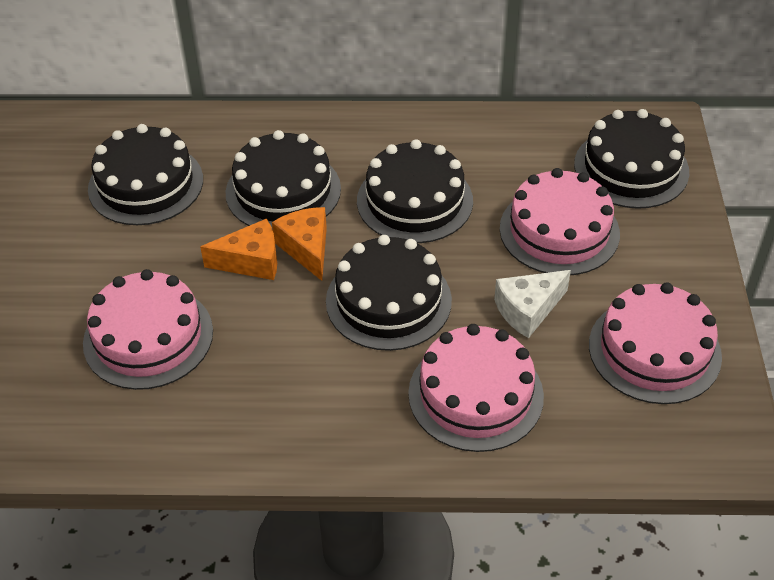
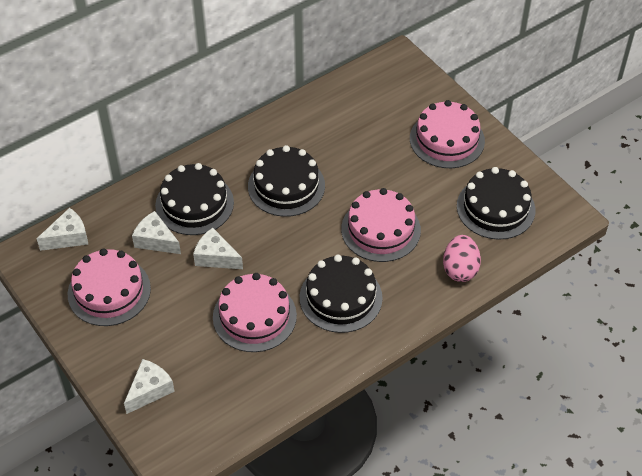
black cake: 5 -> 4
orange cheese: 2 -> 0
pink egg: 0 -> 1
white cheese: 1 -> 4

